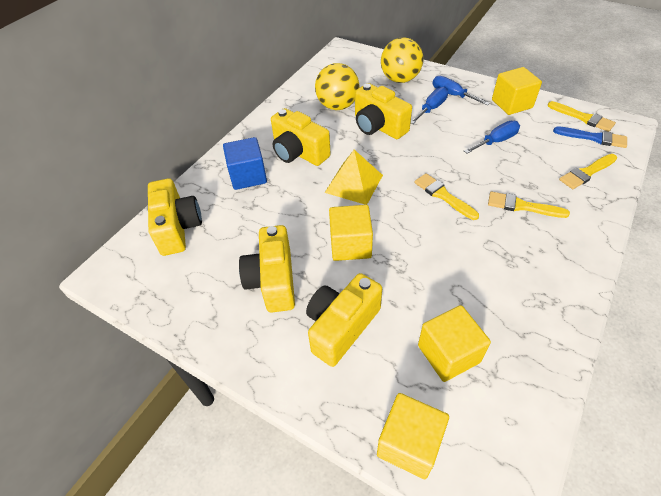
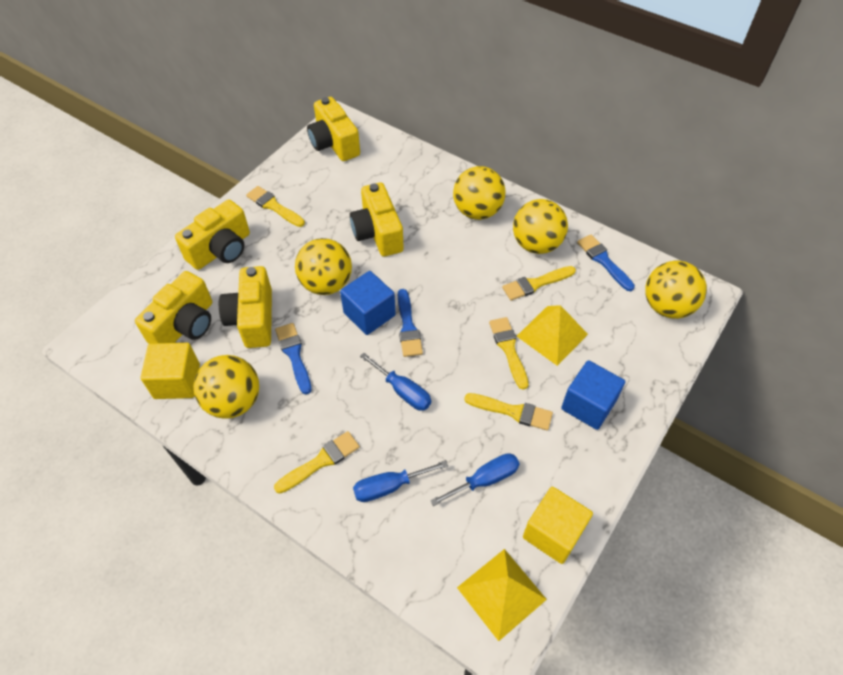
blue brush: 1 -> 3
blue cube: 1 -> 2
yellow ball: 2 -> 5
yellow brush: 4 -> 5
yellow cube: 4 -> 2
yellow pyramid: 1 -> 2

